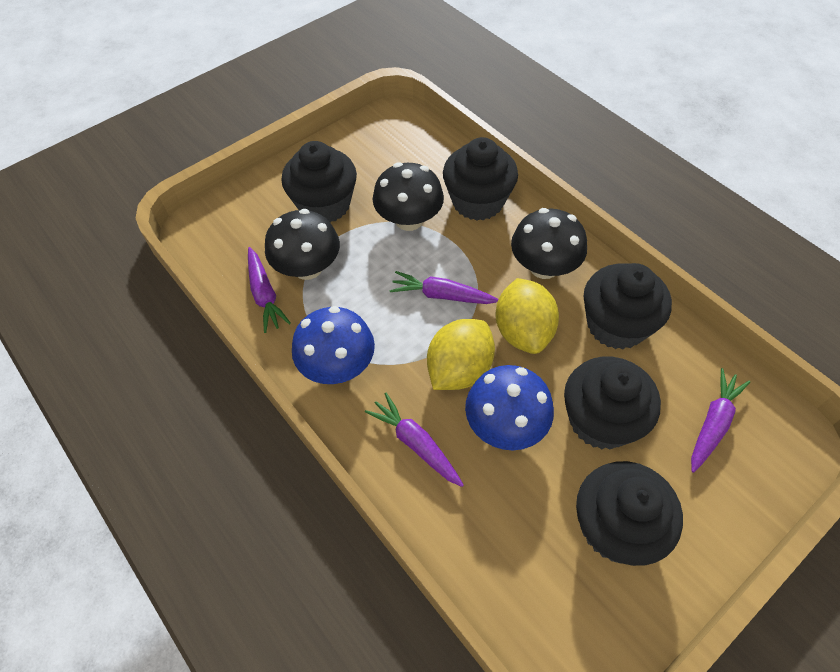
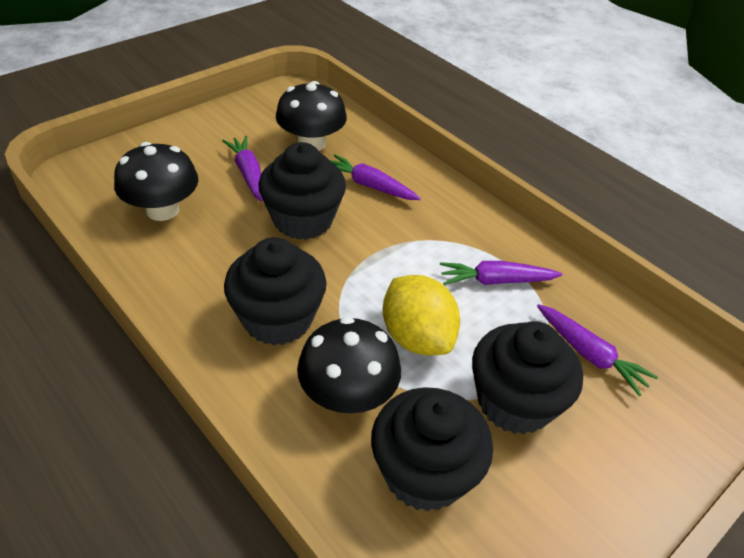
black cupcake: 5 -> 4
blue mushroom: 2 -> 0
yellow lemon: 2 -> 1

